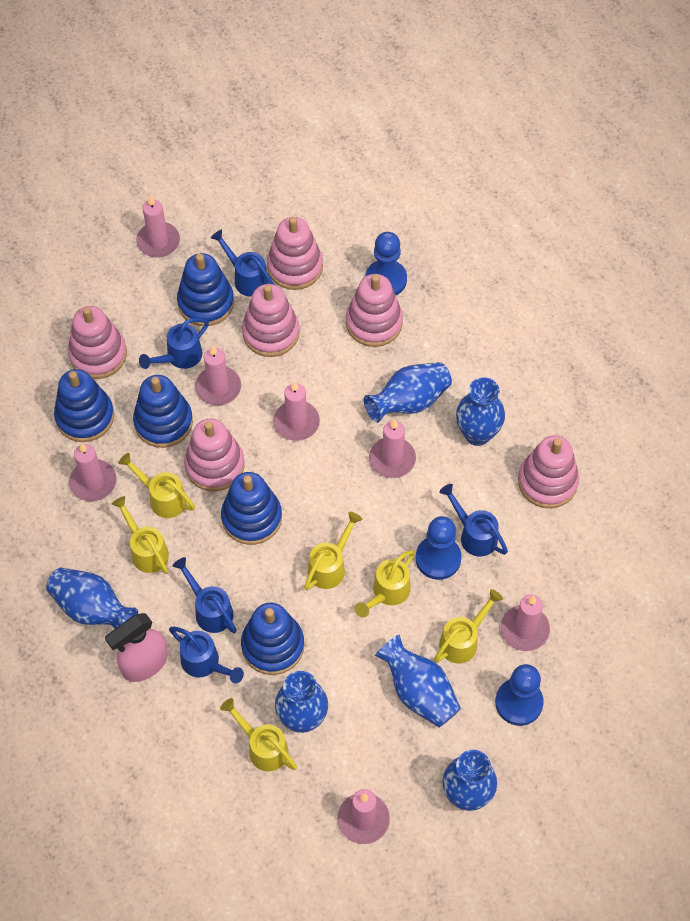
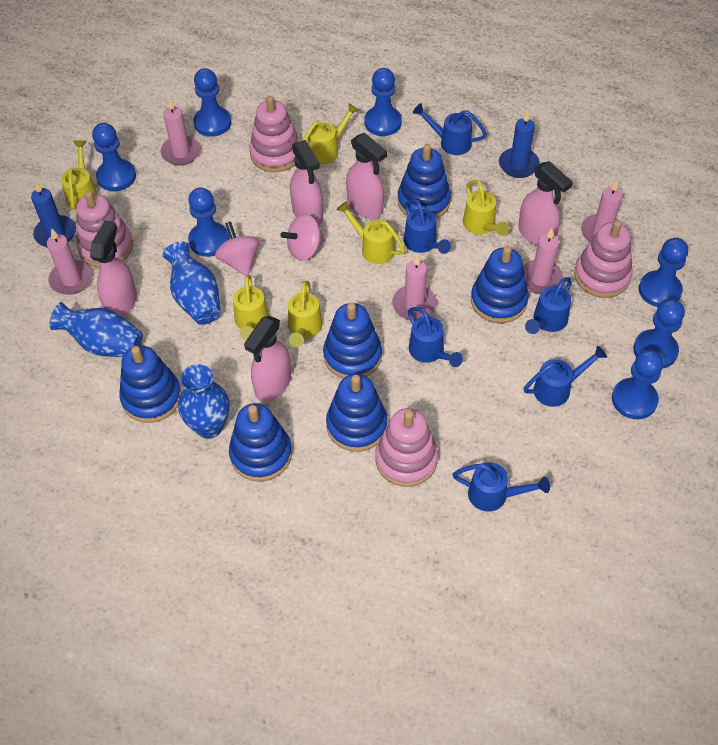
blue candle: 0 -> 2
blue pawn: 3 -> 7
blue stacking toy: 5 -> 6
blue vase: 6 -> 3
blue watering can: 5 -> 6
pink candle: 7 -> 5
pink spinning top: 0 -> 2
pink spray bottle: 1 -> 5
pink stacking toy: 6 -> 4

